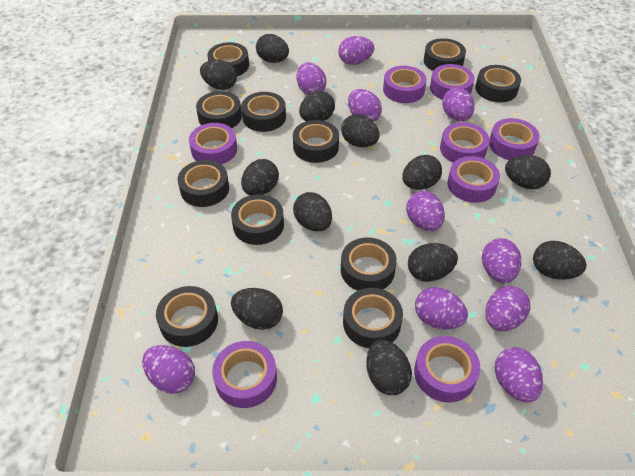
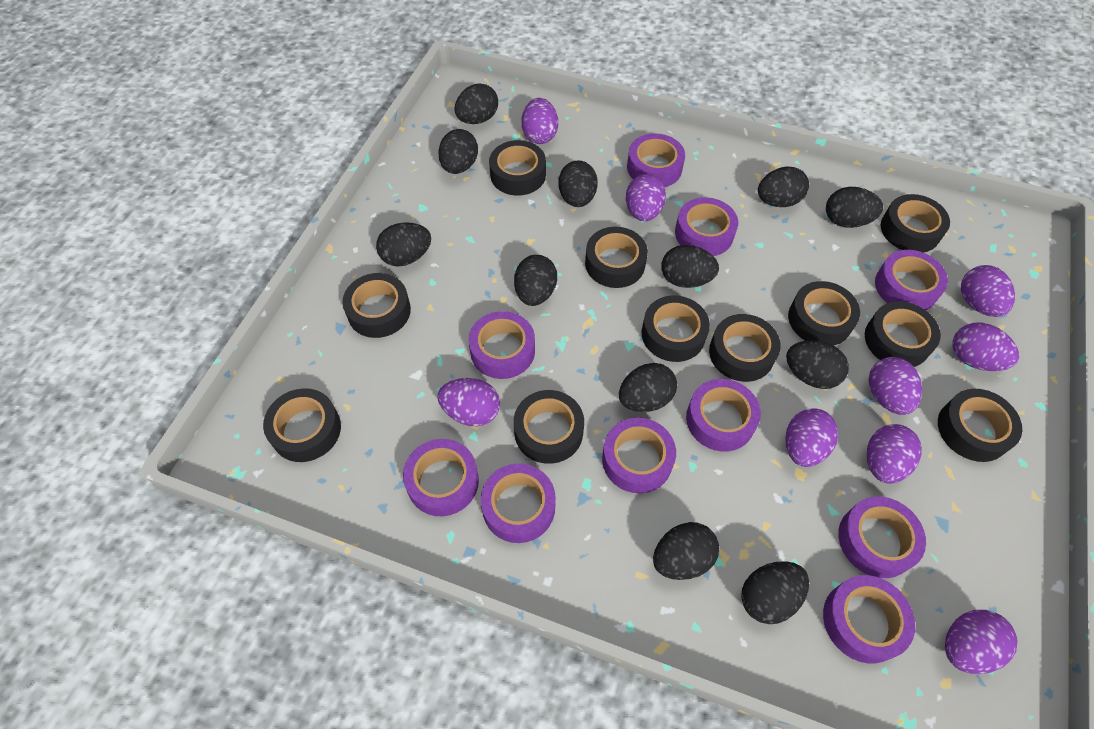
purple egg: 10 -> 9
purple tape: 8 -> 10

